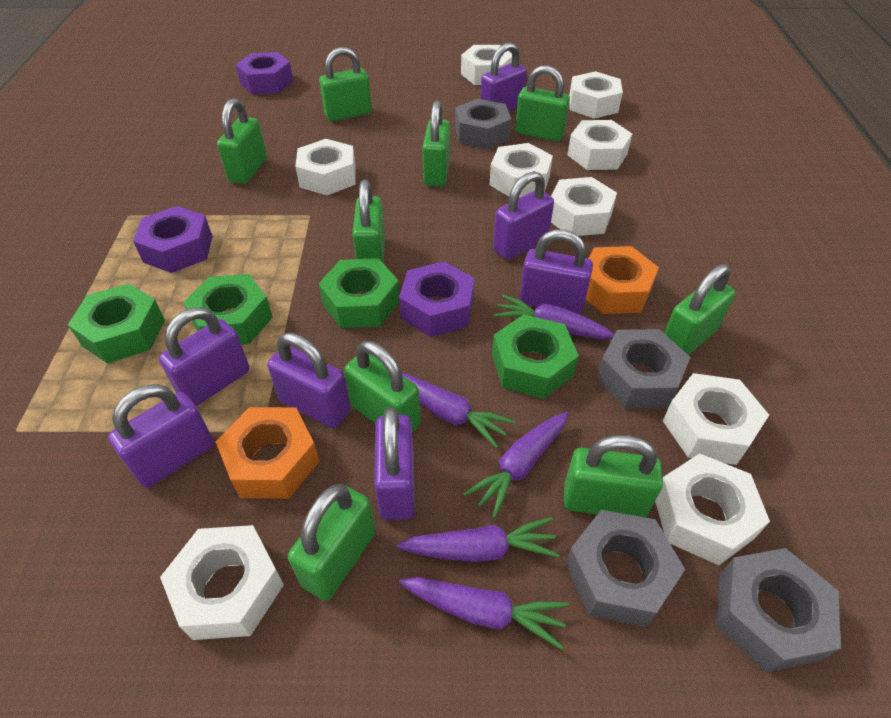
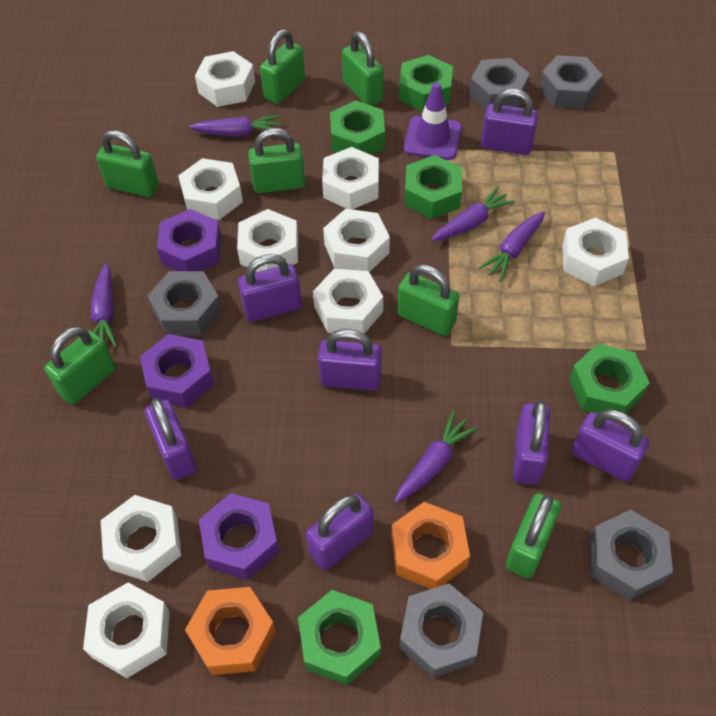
green nut: 4 -> 5
green padlock: 9 -> 7
grey nut: 4 -> 5
purple traffic cone: 0 -> 1

